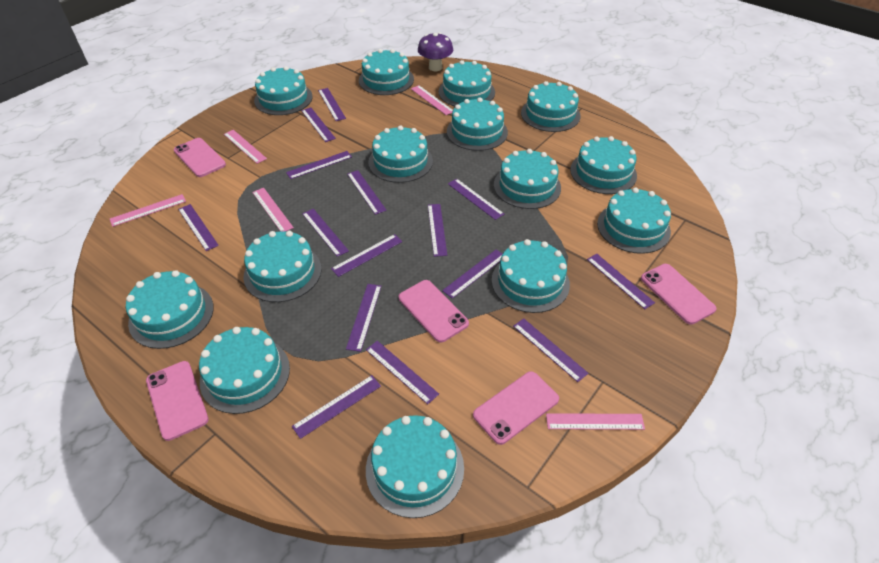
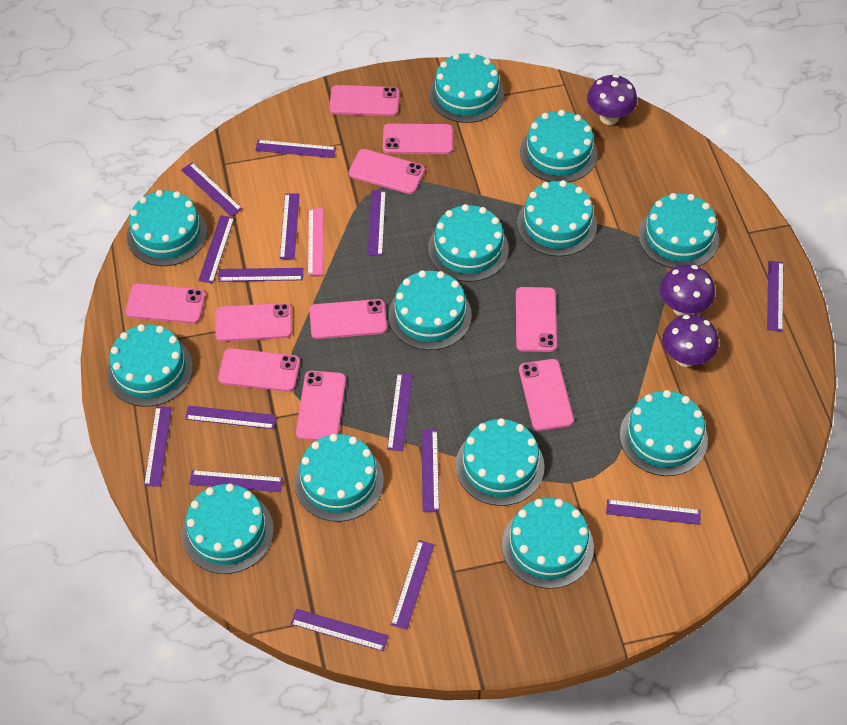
pink phone: 5 -> 10
pink ruler: 5 -> 1
purple mushroom: 1 -> 3
turquoise cake: 14 -> 13

